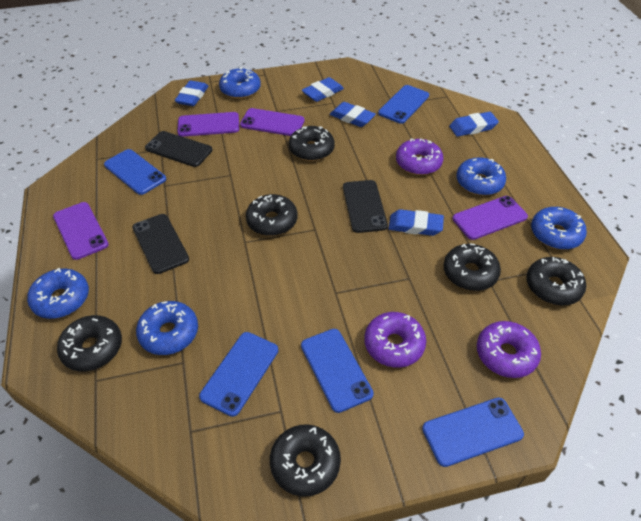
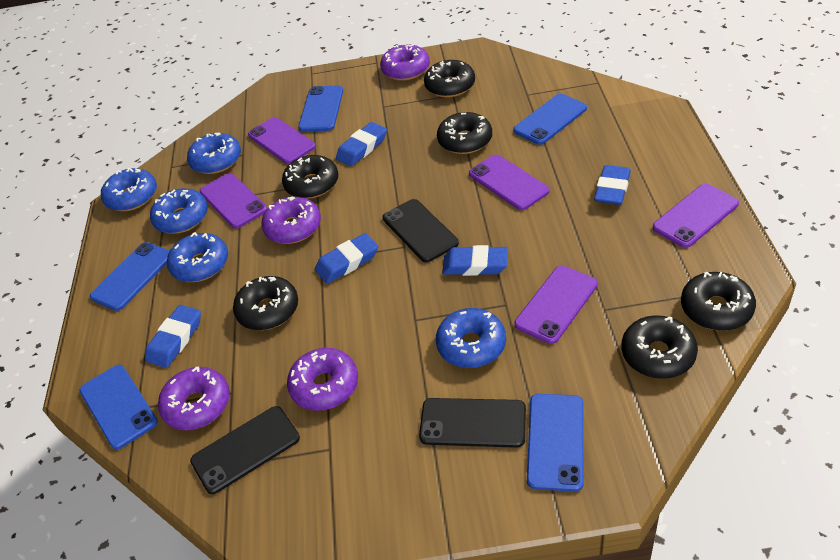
purple donut: 3 -> 4
purple phone: 4 -> 5

